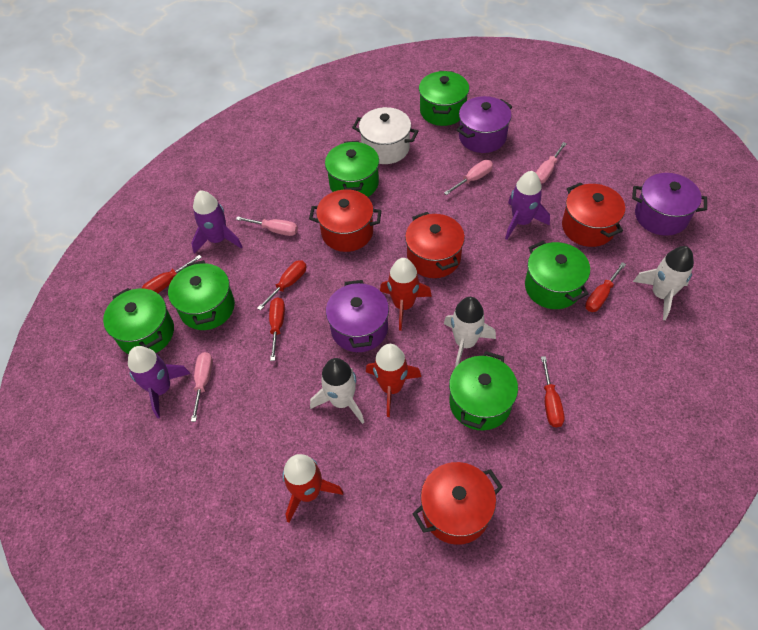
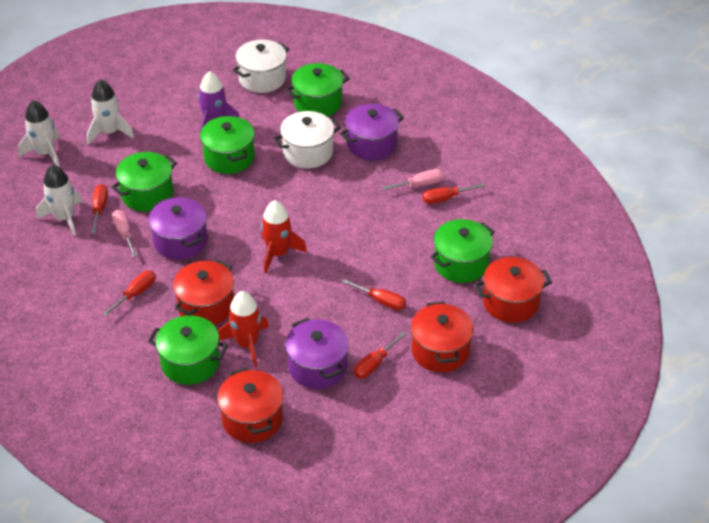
green pot: 6 -> 5
pink screwdriver: 4 -> 2
purple rocket: 3 -> 1
red rocket: 3 -> 2
white pot: 1 -> 2

